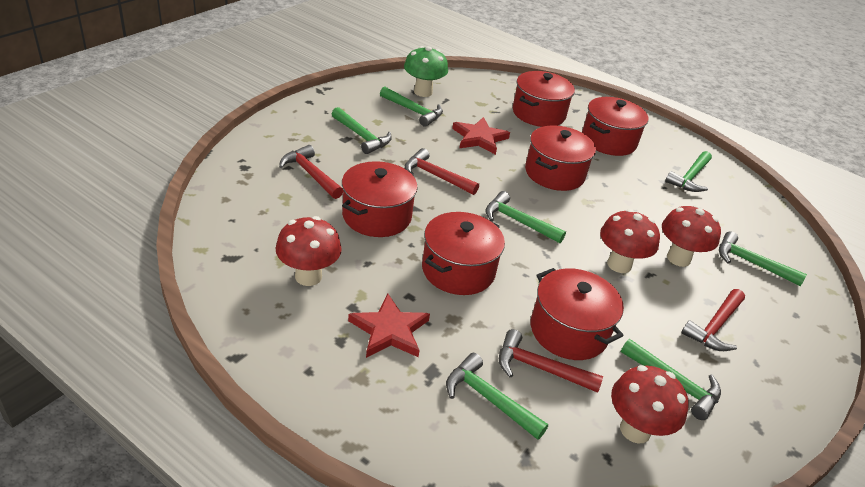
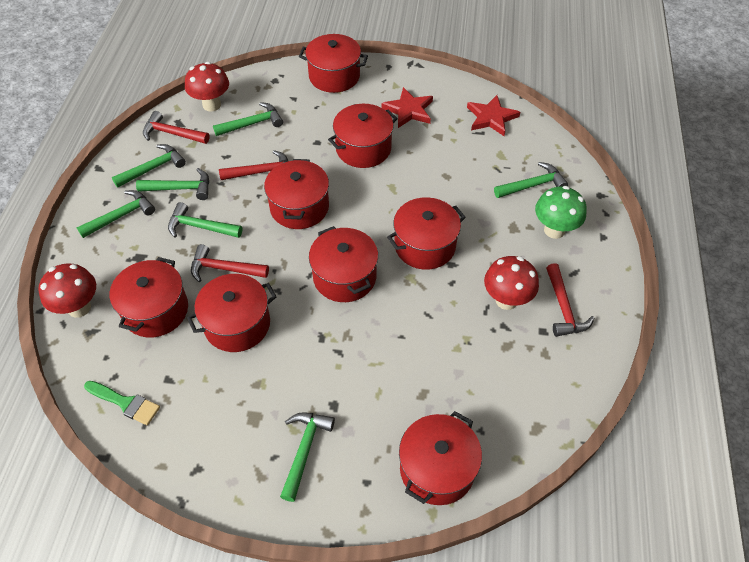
green brush: 0 -> 1
red mushroom: 4 -> 3
red pot: 6 -> 8

